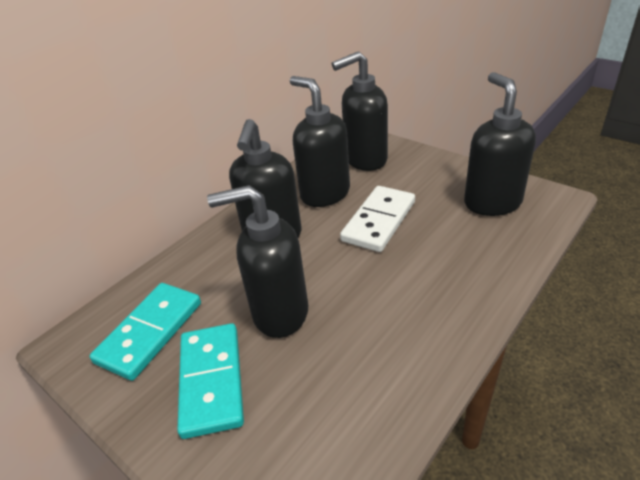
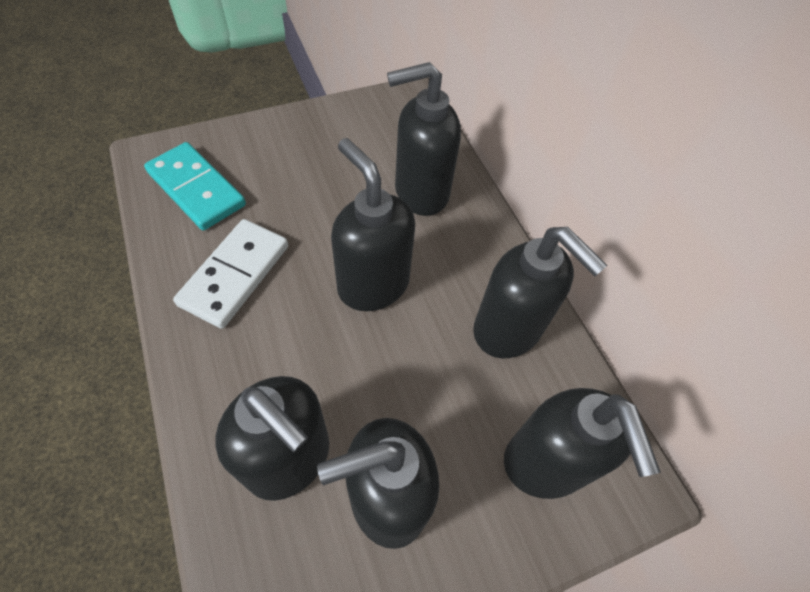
black soap dispenser: 5 -> 6
turquoise domino: 2 -> 1

